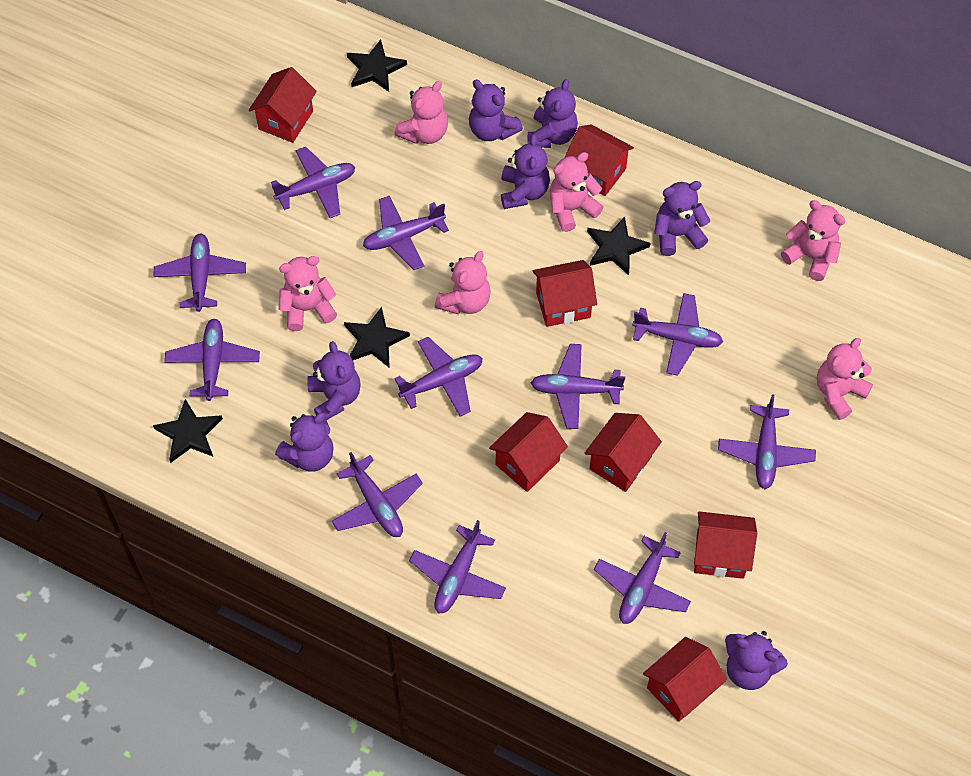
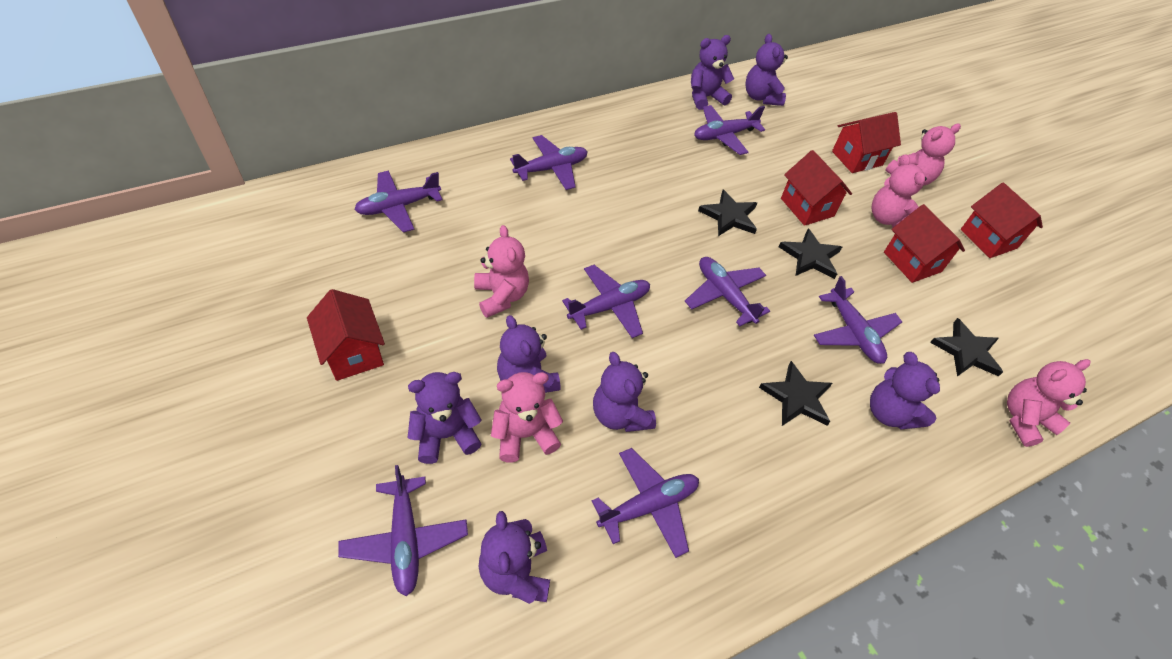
pink teddy bear: 6 -> 5
purple plane: 11 -> 8
red house: 7 -> 5

